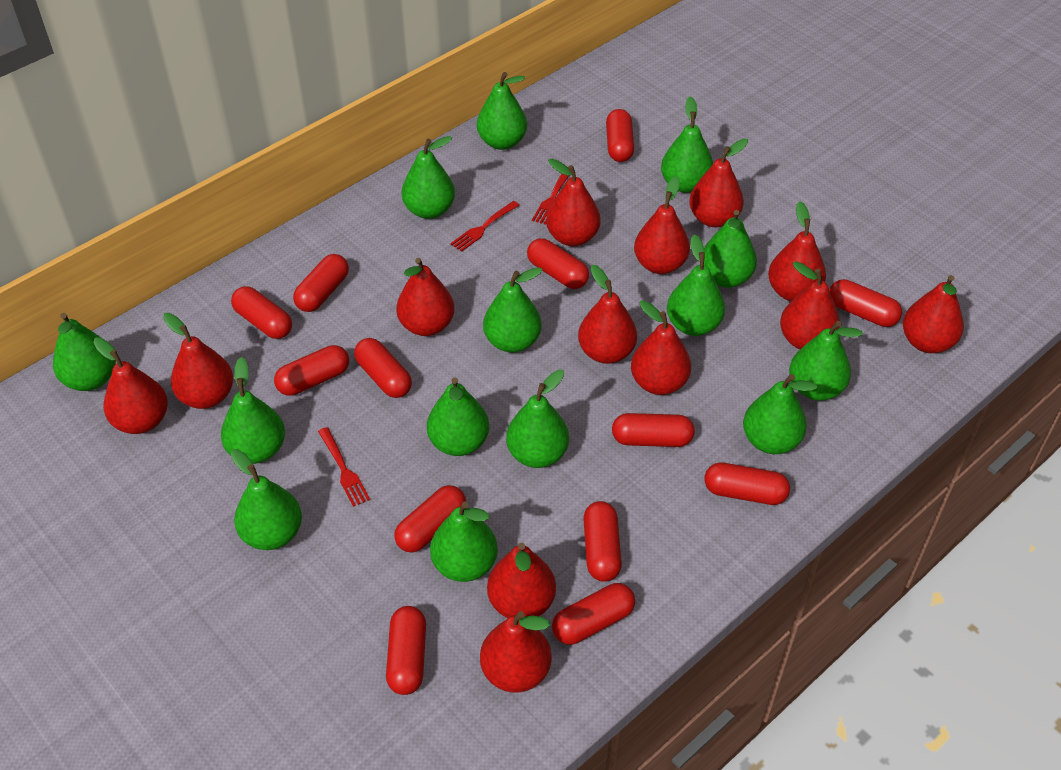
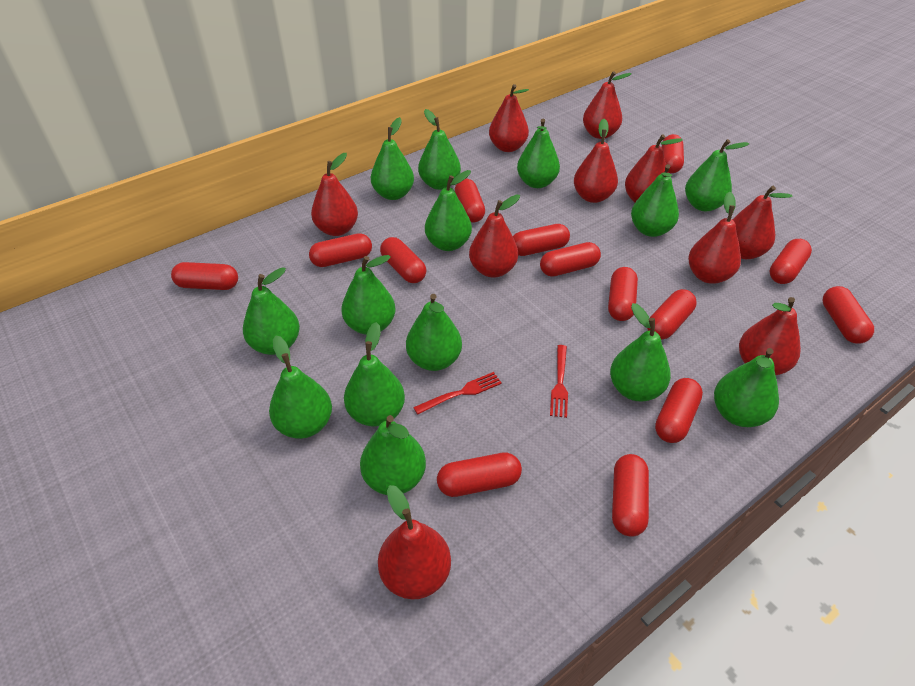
red capsule: 13 -> 14
red fork: 3 -> 2
red pear: 13 -> 10

